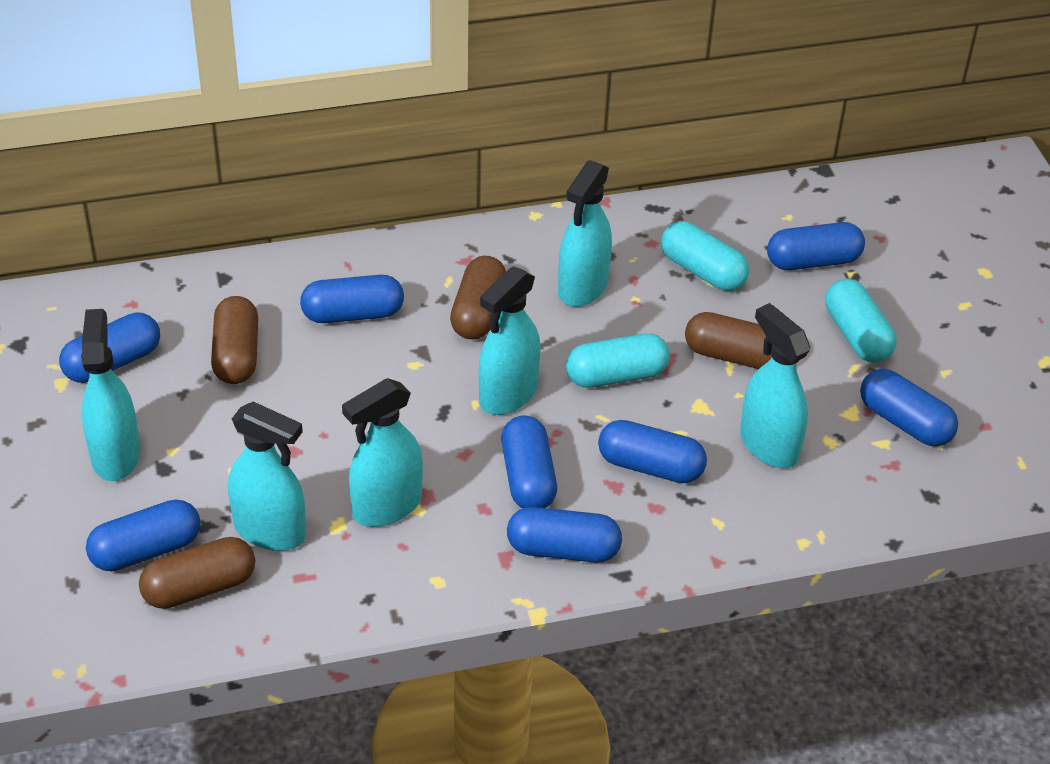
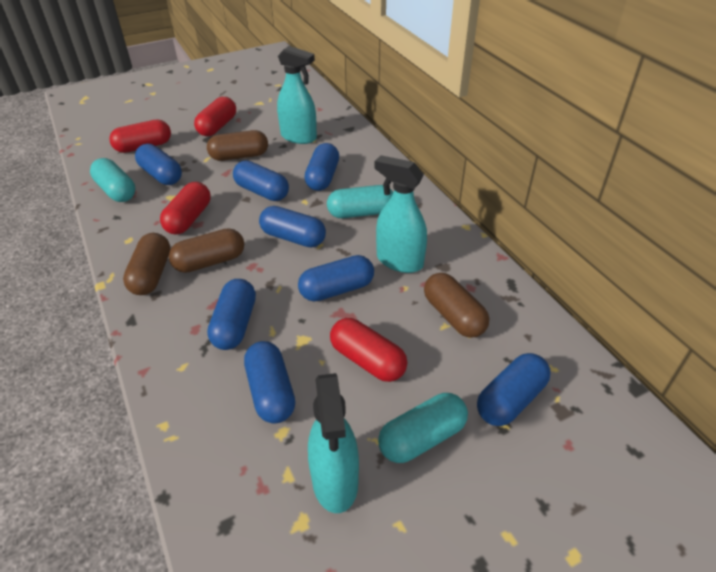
red capsule: 0 -> 4
turquoise spray bottle: 6 -> 3

